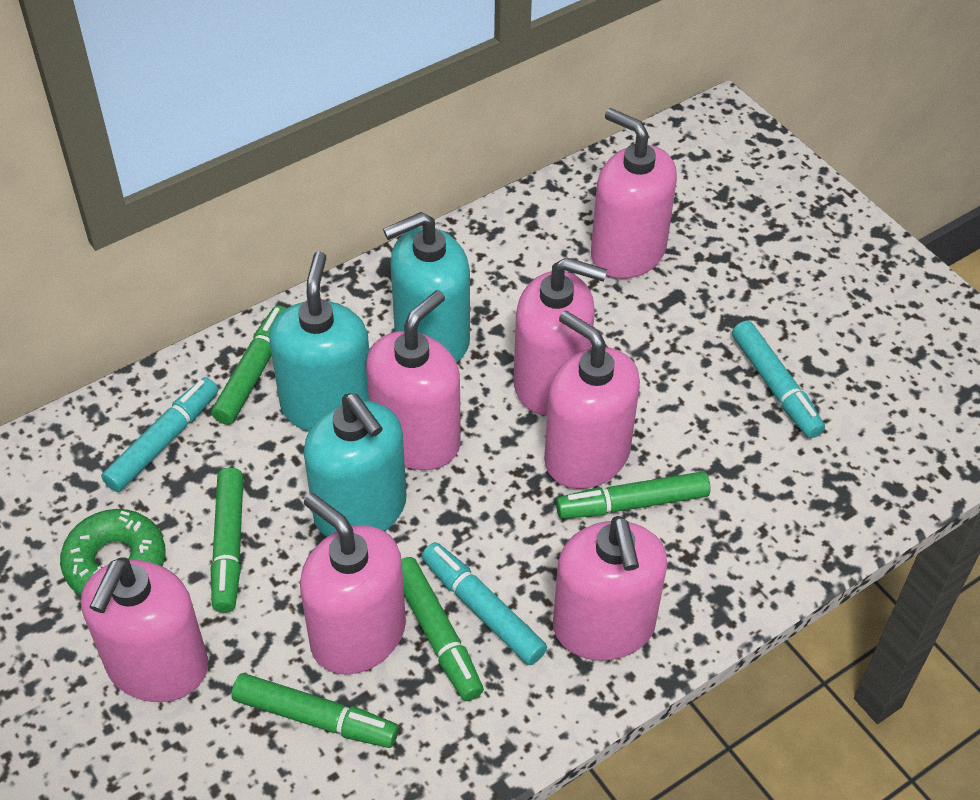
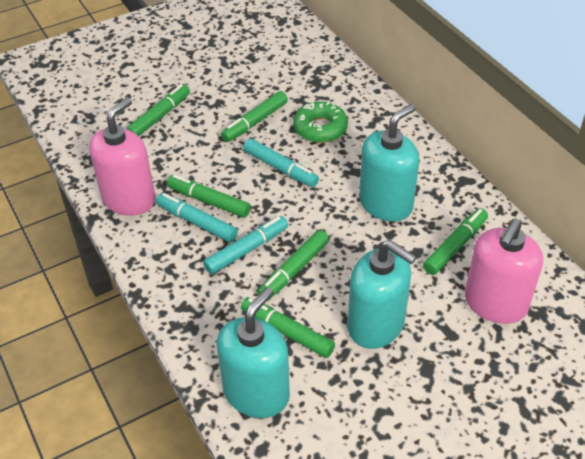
green marker: 5 -> 6
pink soap dispenser: 7 -> 2

